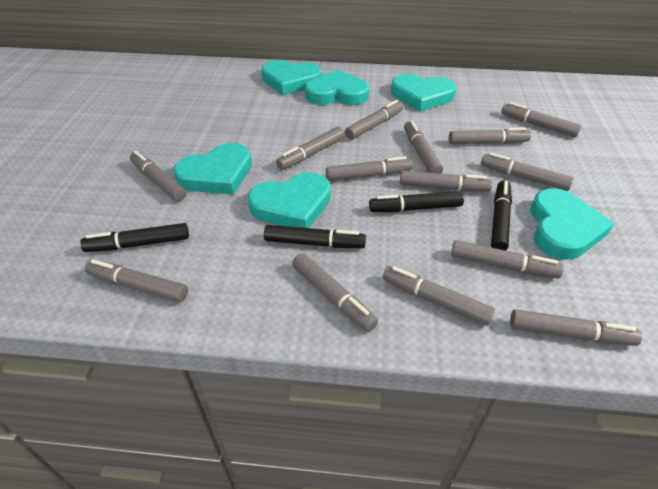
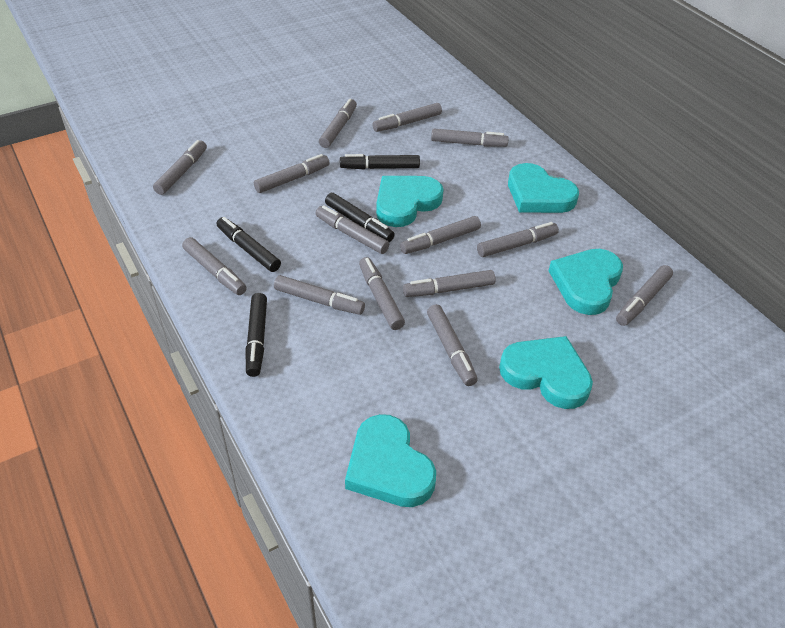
turquoise heart: 6 -> 5

